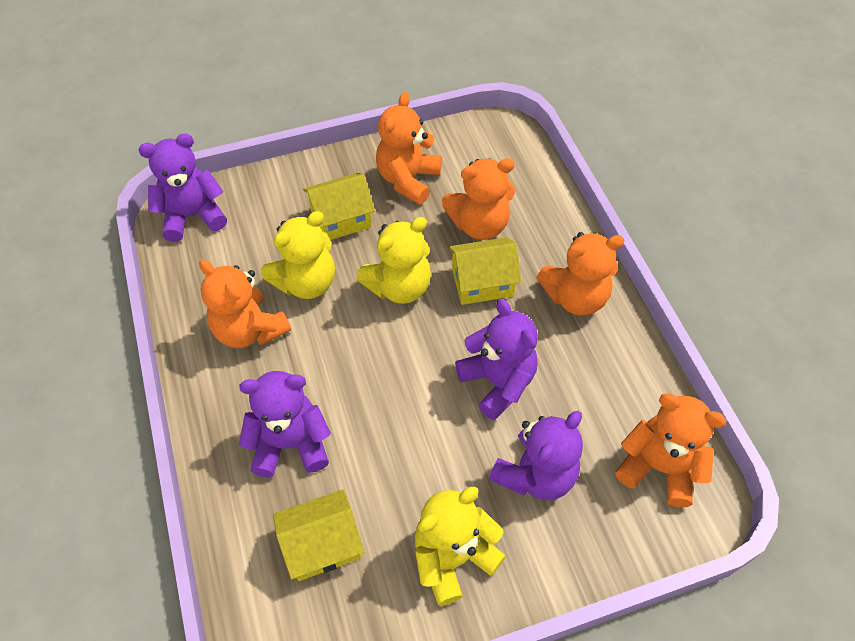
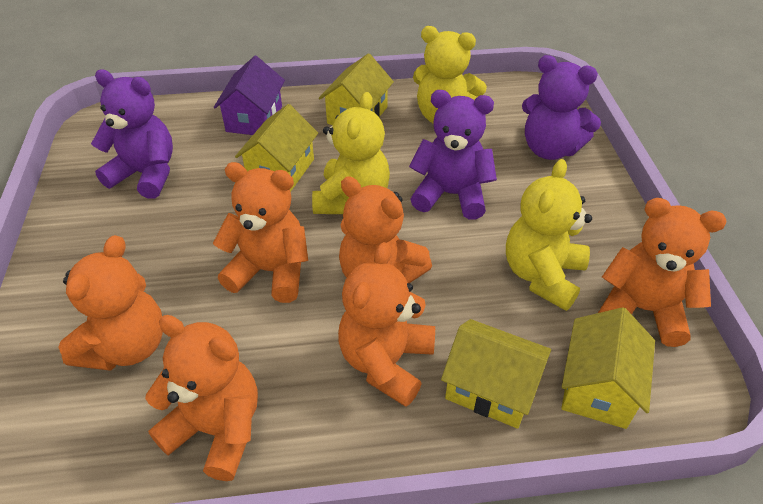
orange teddy bear: 5 -> 6
purple house: 0 -> 1
purple teddy bear: 4 -> 3
yellow house: 3 -> 4

